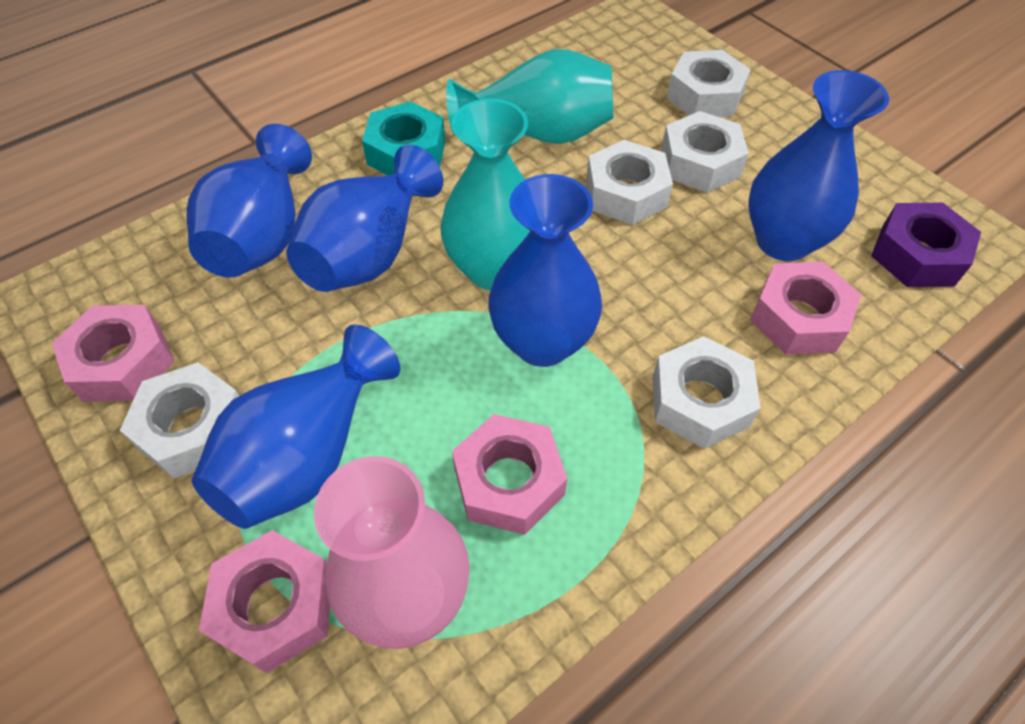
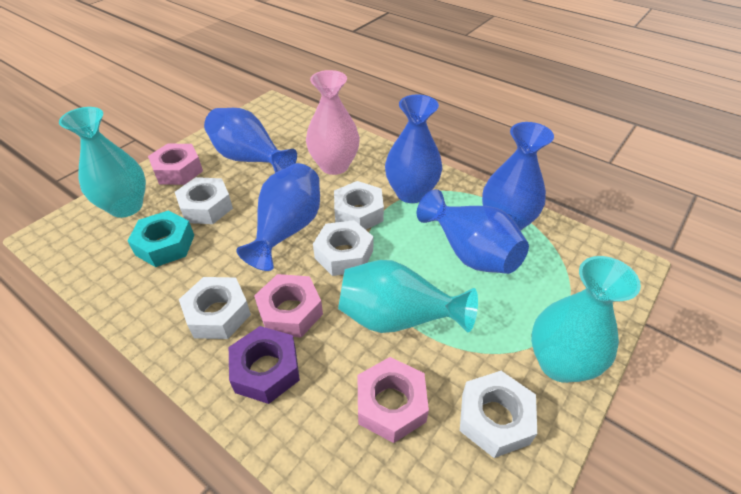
pink nut: 4 -> 3
turquoise vase: 2 -> 3

